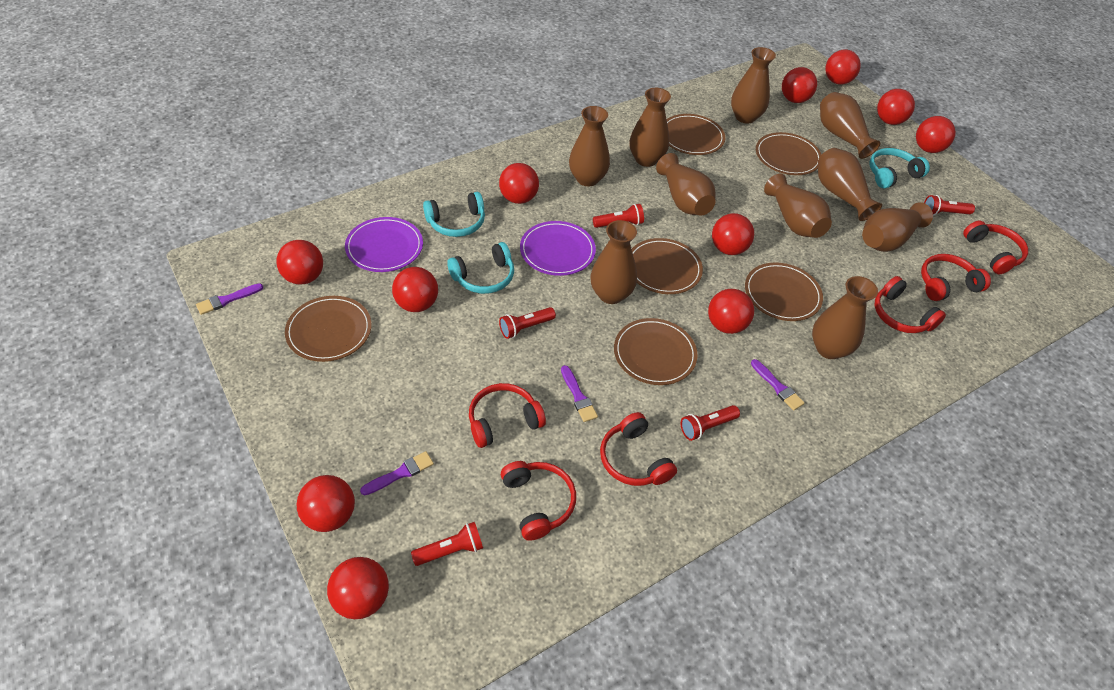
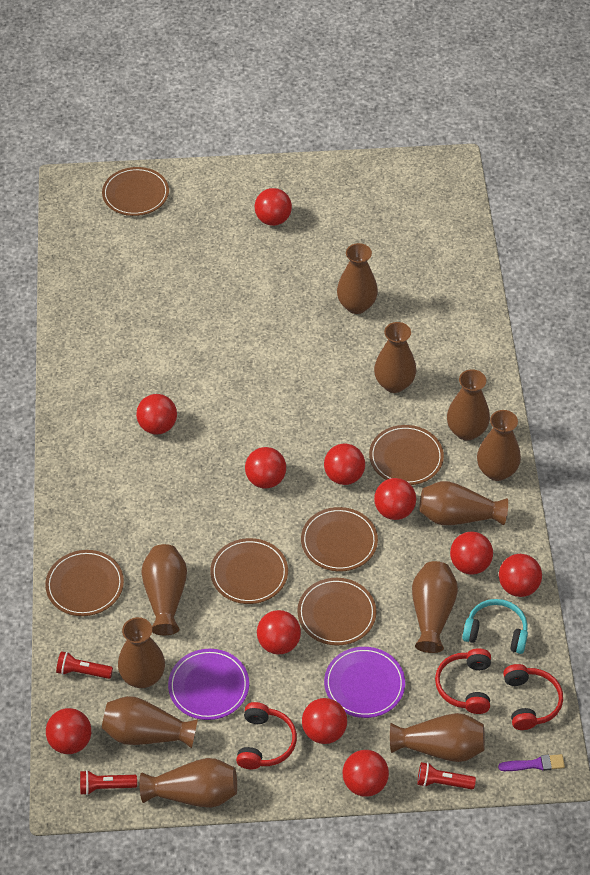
brown vase: 10 -> 11
purple brush: 4 -> 1
red flashlight: 5 -> 3
red headphones: 6 -> 3
turquoise headphones: 3 -> 1

